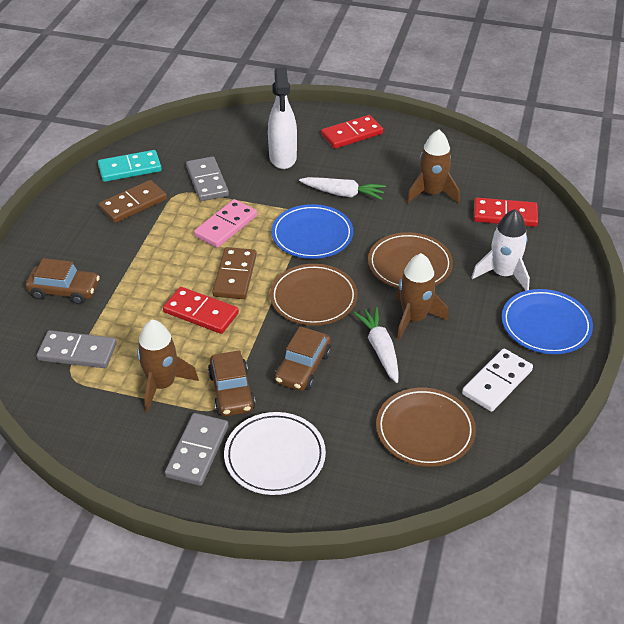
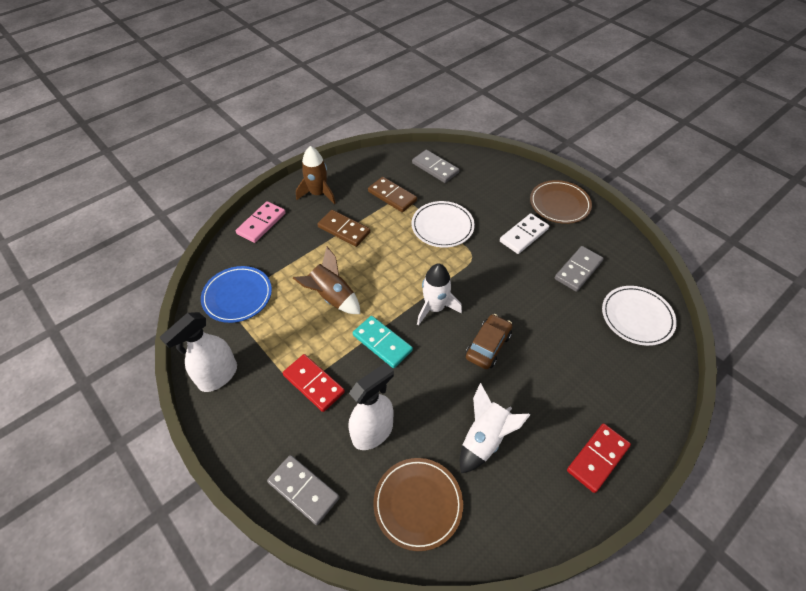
blue plate: 2 -> 1
brown car: 3 -> 1
brown plate: 3 -> 2
brown rocket: 3 -> 2
red domino: 3 -> 2
white carrot: 2 -> 0
white plate: 1 -> 2
white rocket: 1 -> 2
white spray bottle: 1 -> 2

